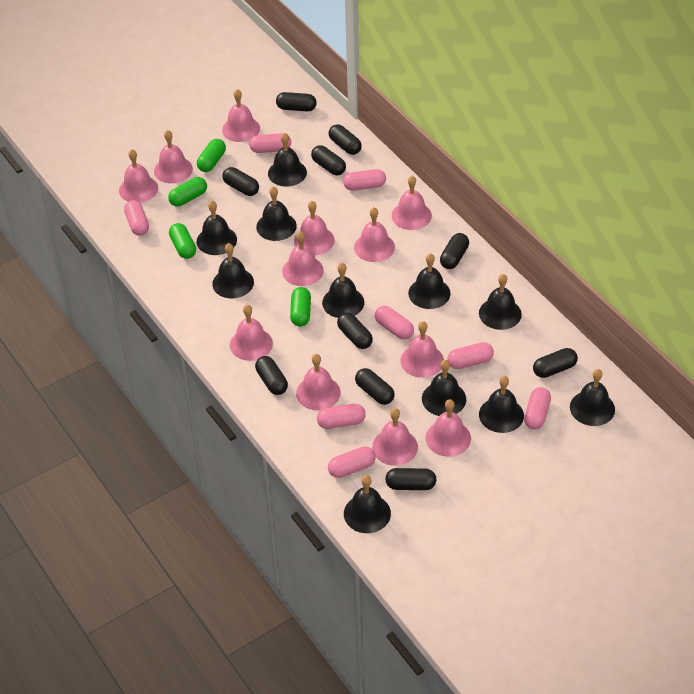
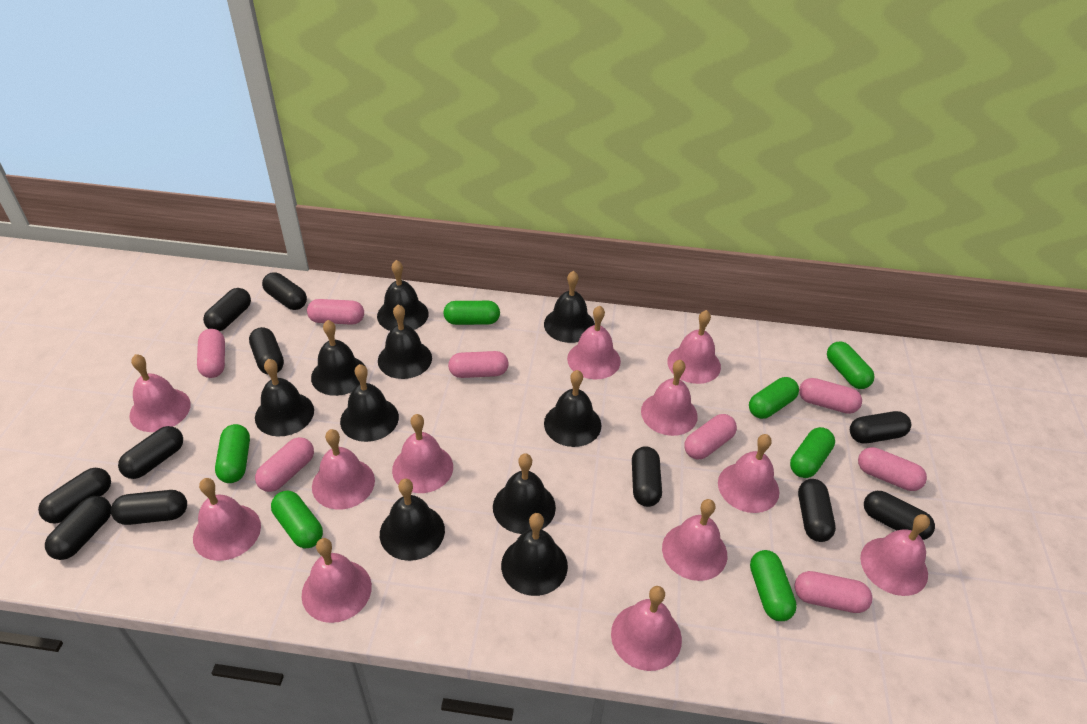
black bell: 11 -> 10
black capsule: 10 -> 11
green capsule: 4 -> 7

